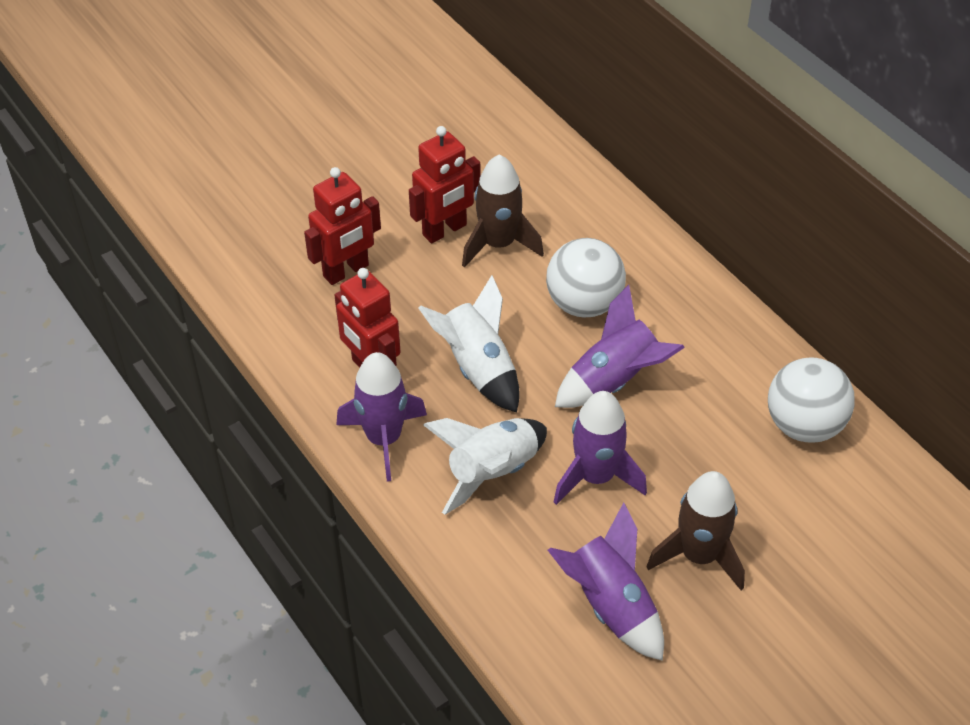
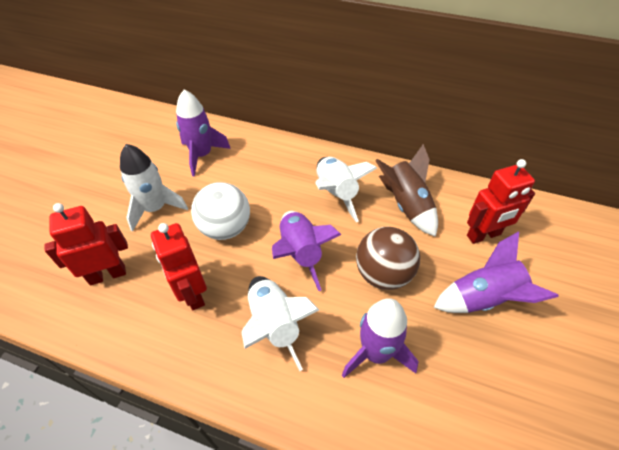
brown ball: 0 -> 1
brown rocket: 2 -> 1
white ball: 2 -> 1
white rocket: 2 -> 3

